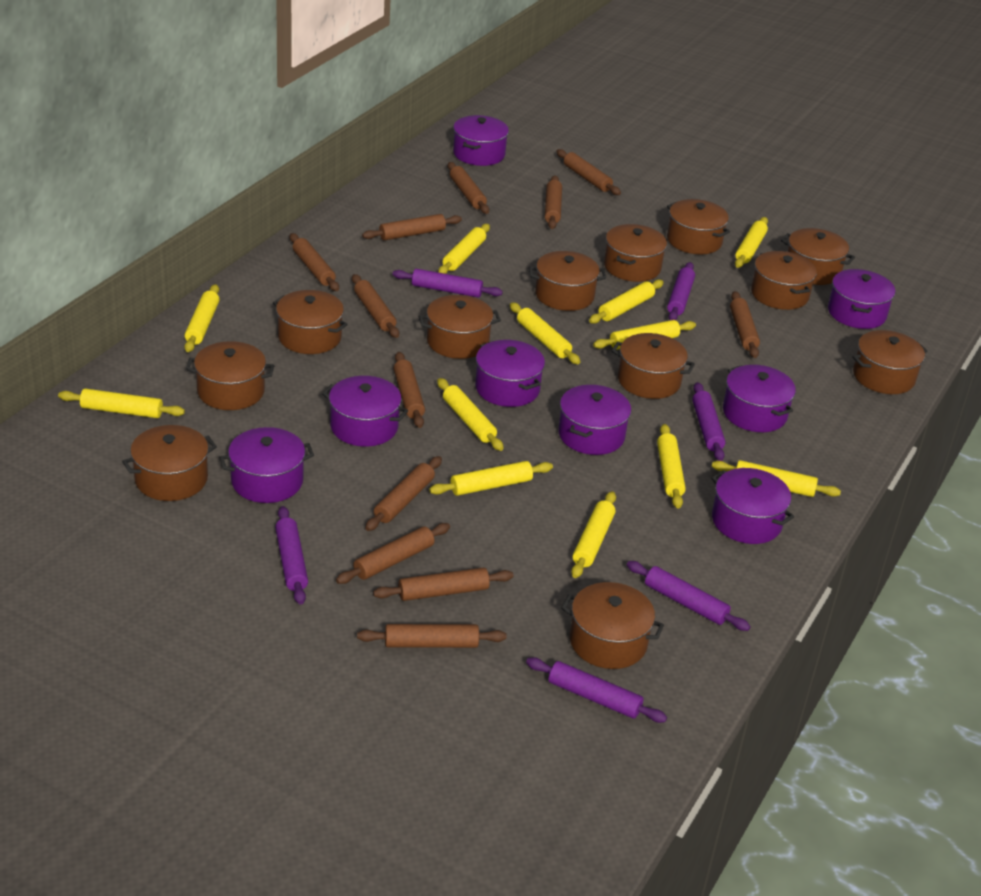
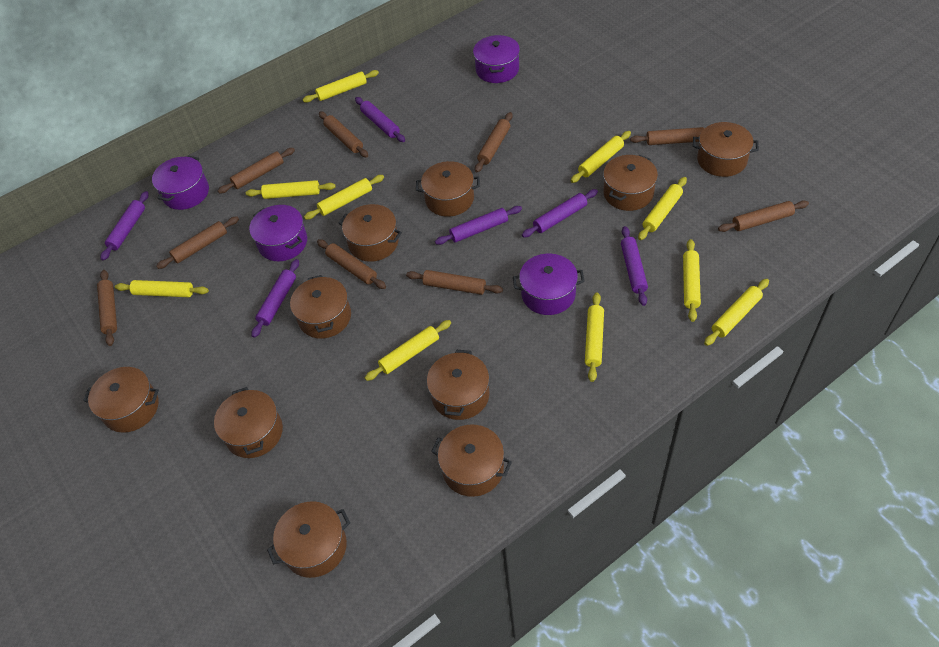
brown pot: 12 -> 10
brown rolling pin: 12 -> 9
purple pot: 8 -> 4
yellow rolling pin: 12 -> 10

